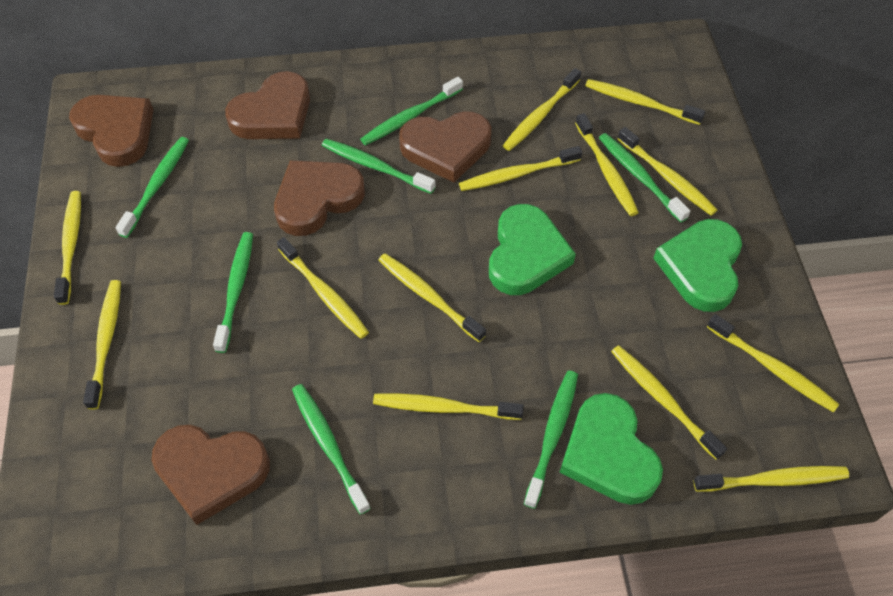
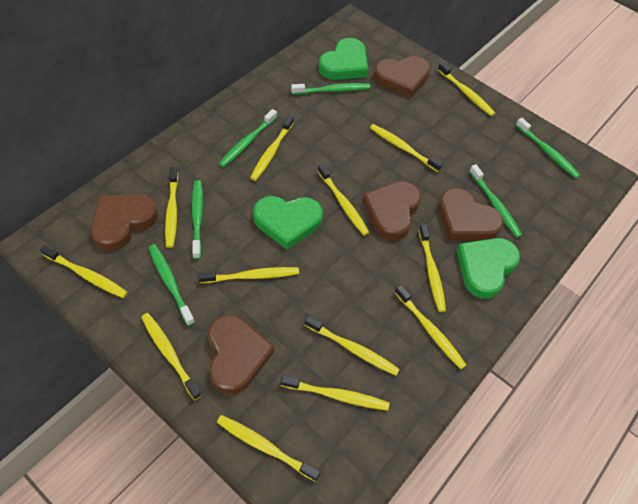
green toothbrush: 7 -> 6

